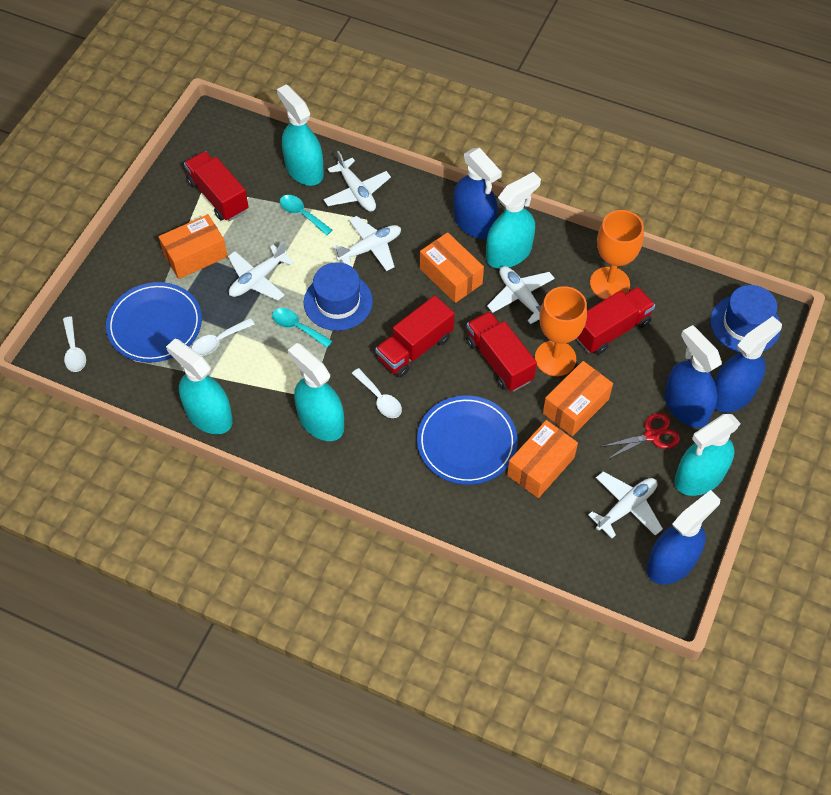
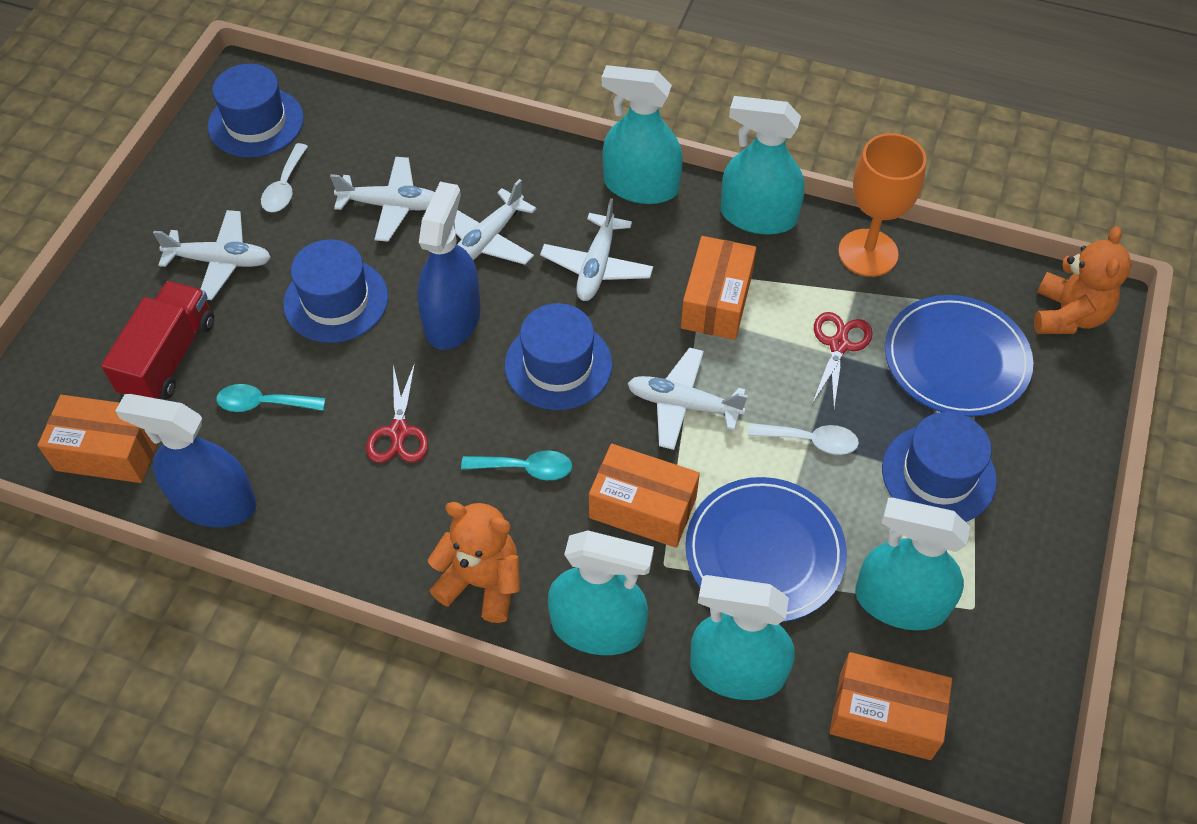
blue hat: 2 -> 4
blue spray bottle: 4 -> 2
orange goblet: 2 -> 1
orange teddy bear: 0 -> 2
red scissors: 1 -> 2
red truck: 4 -> 1
white spoon: 3 -> 2

